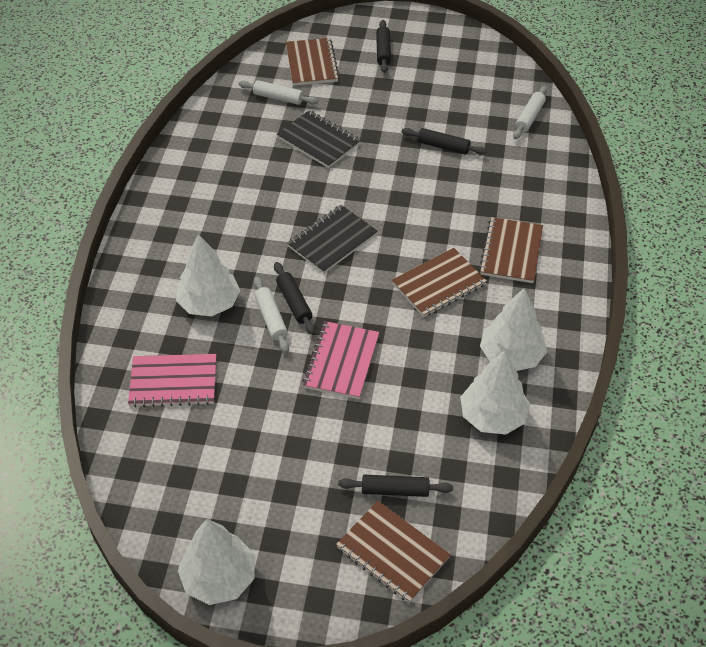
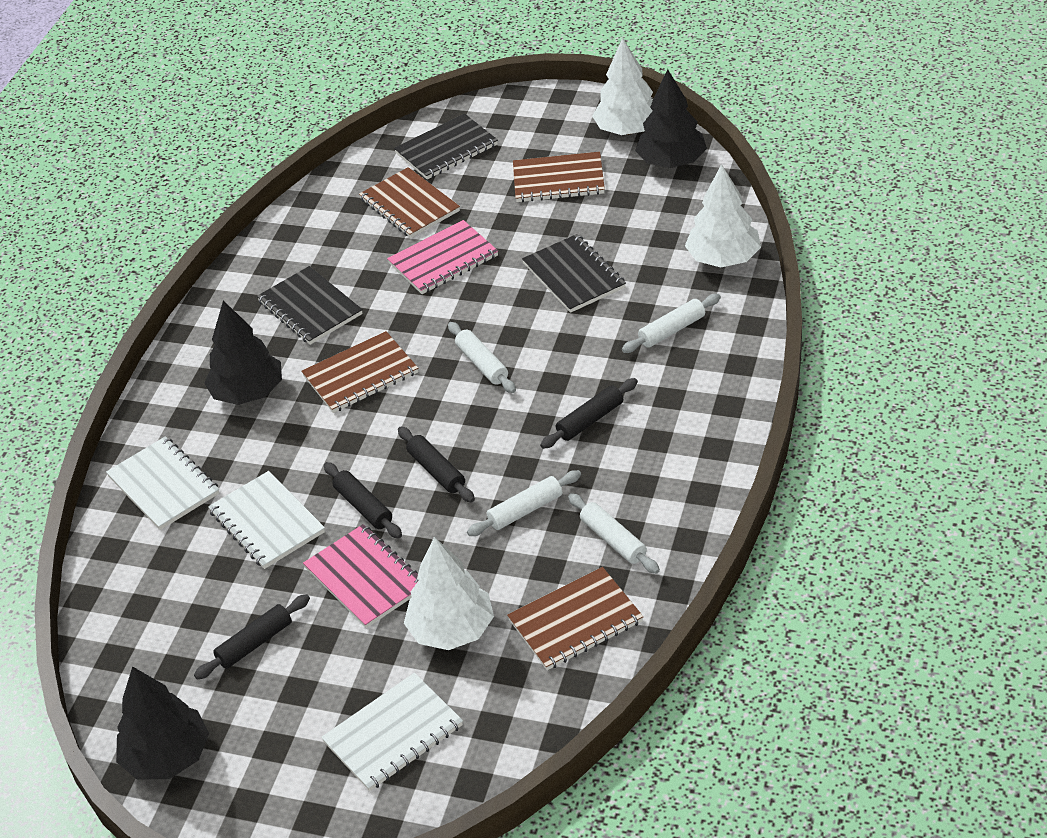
black notebook: 2 -> 3
black tree: 0 -> 3
white notebook: 0 -> 3
white rolling pin: 3 -> 4
white tree: 4 -> 3

